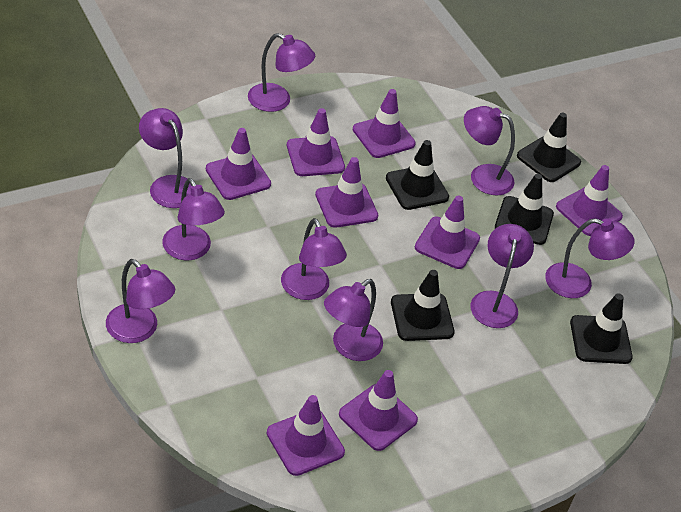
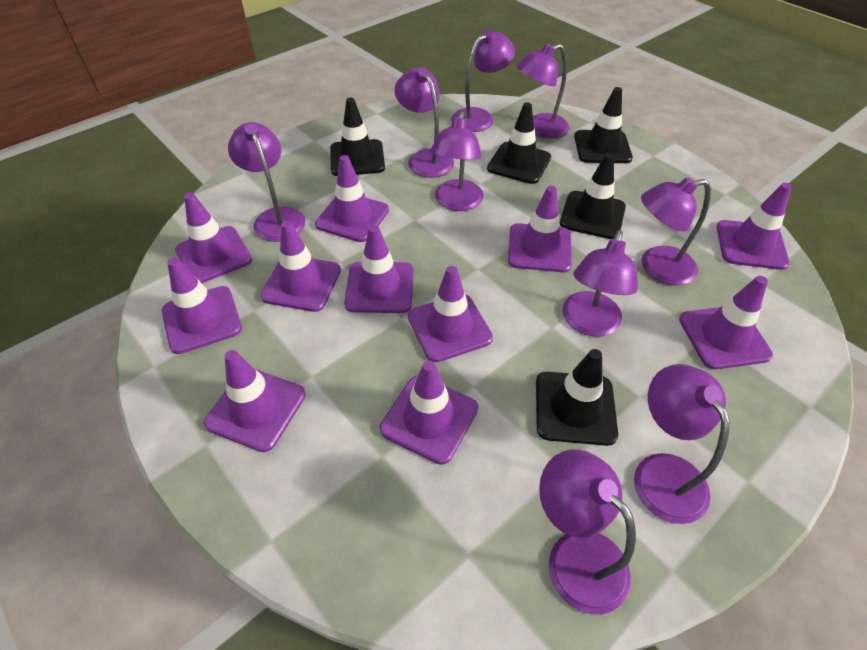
purple traffic cone: 8 -> 11

